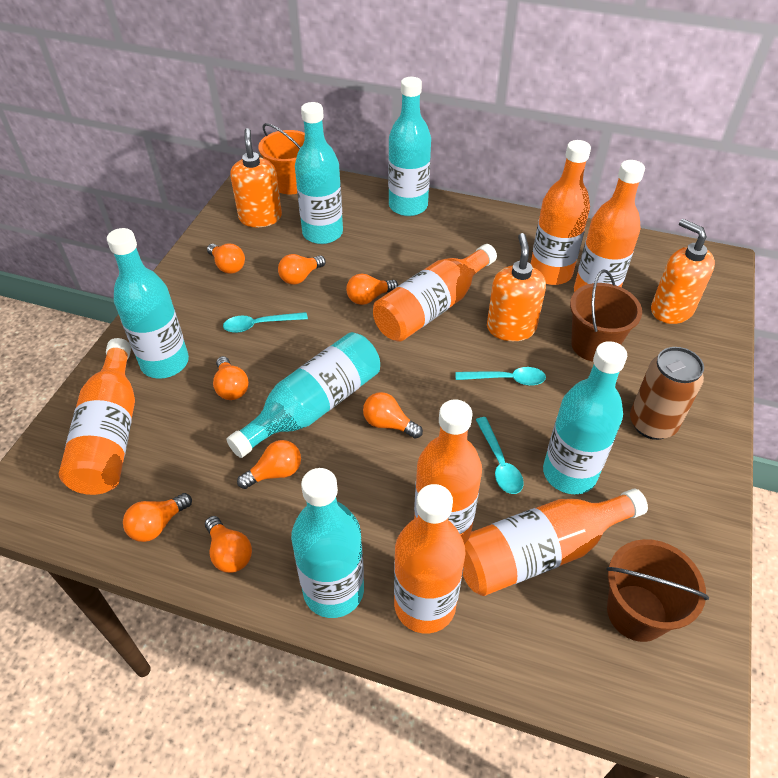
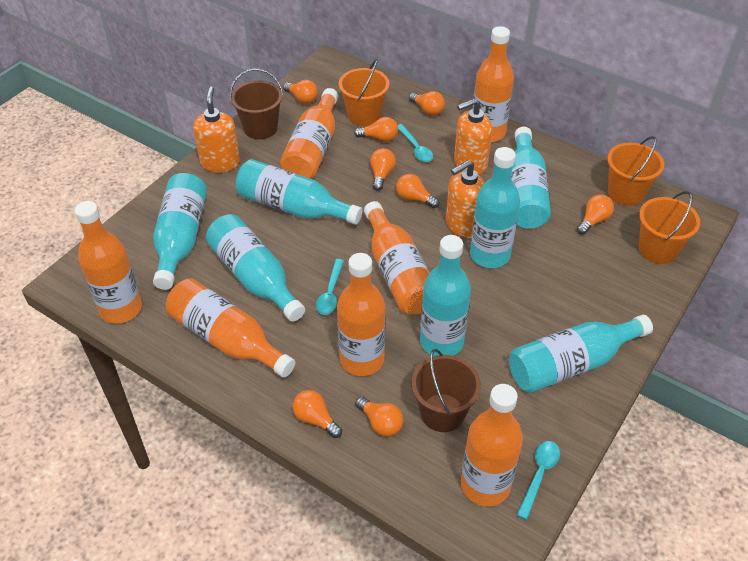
brown can: 1 -> 0
orange bucket: 1 -> 3
turquoise bottle: 6 -> 7

